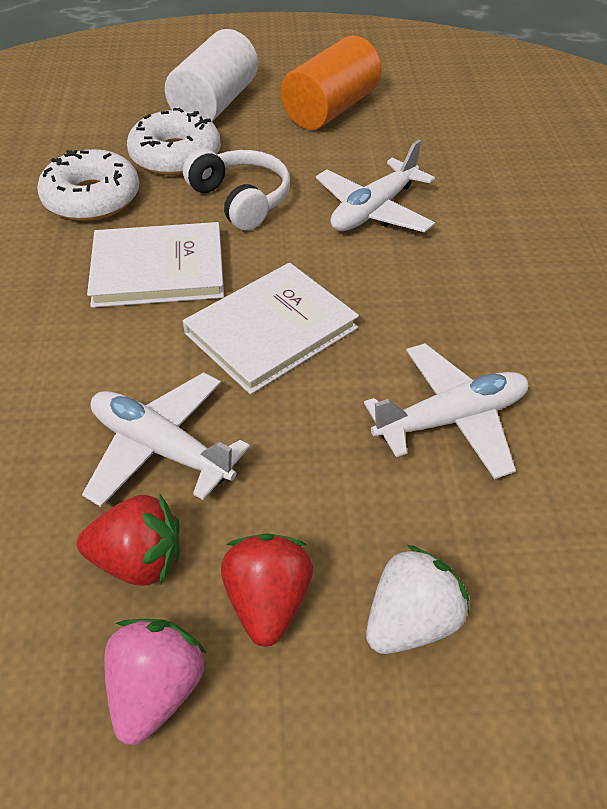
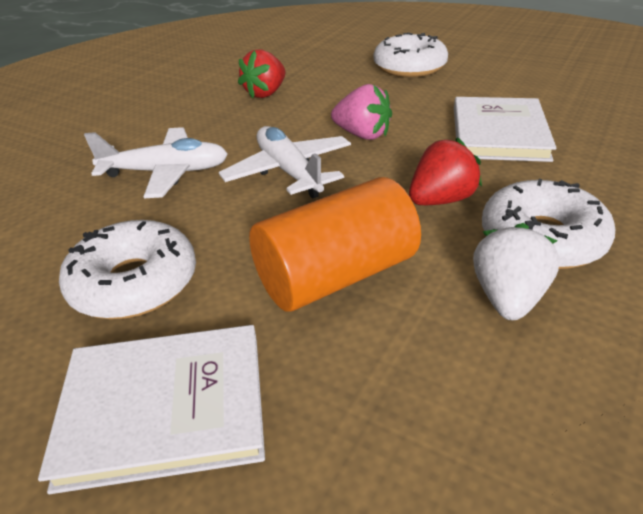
white cylinder: 1 -> 0
white donut: 2 -> 3
white headphones: 1 -> 0
white plane: 3 -> 2

